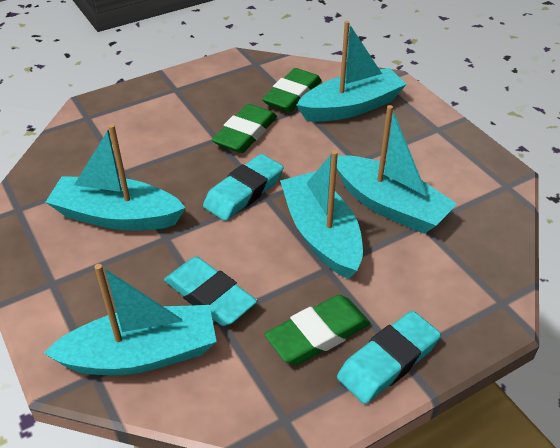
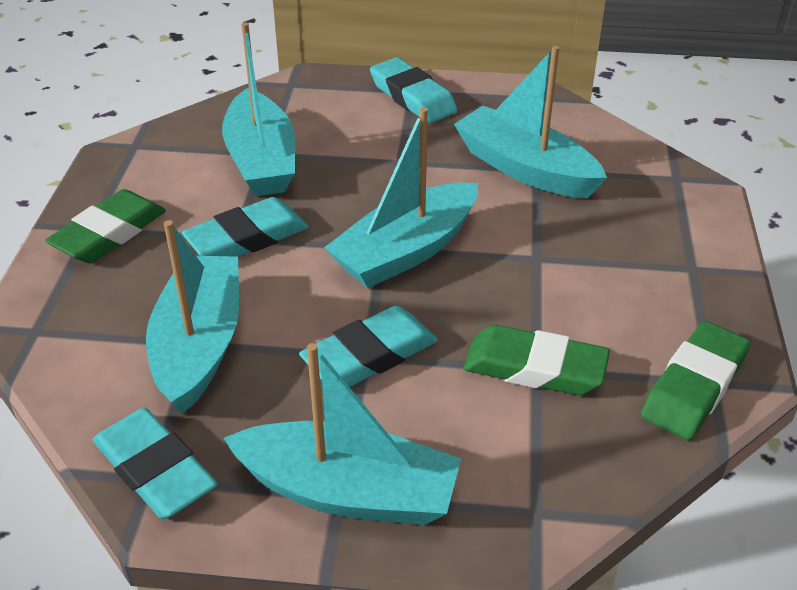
turquoise eraser: 3 -> 4

